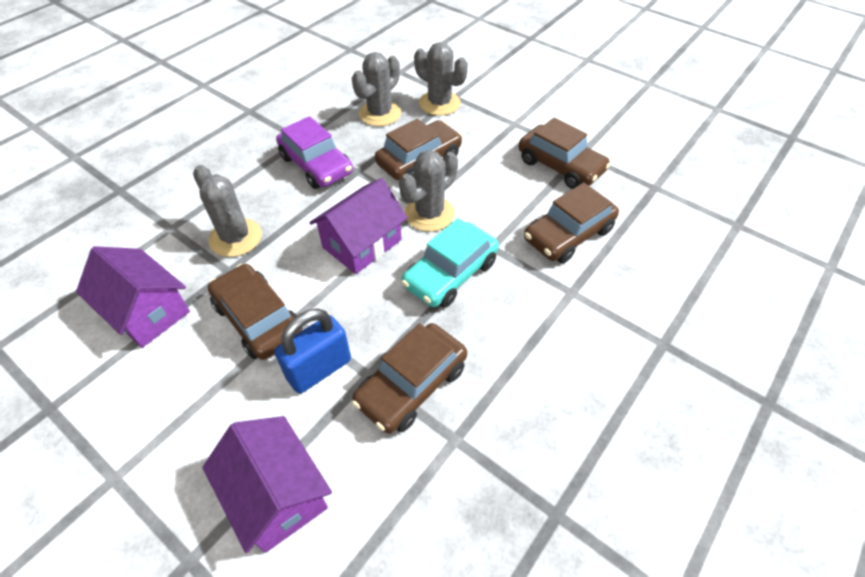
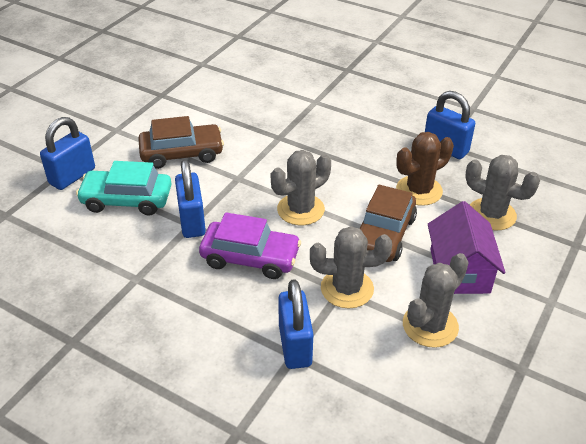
blue padlock: 1 -> 4
brown cactus: 0 -> 1
brown car: 5 -> 2
purple house: 3 -> 1

